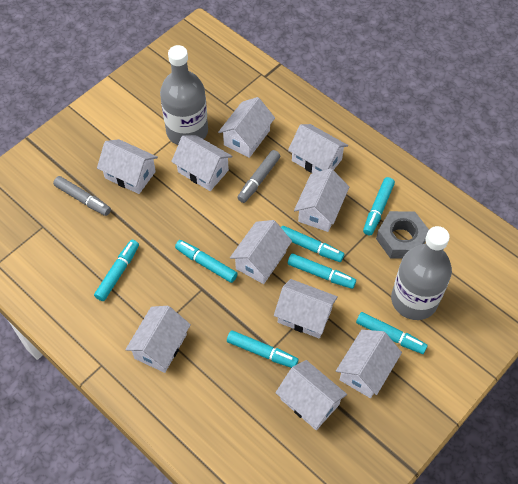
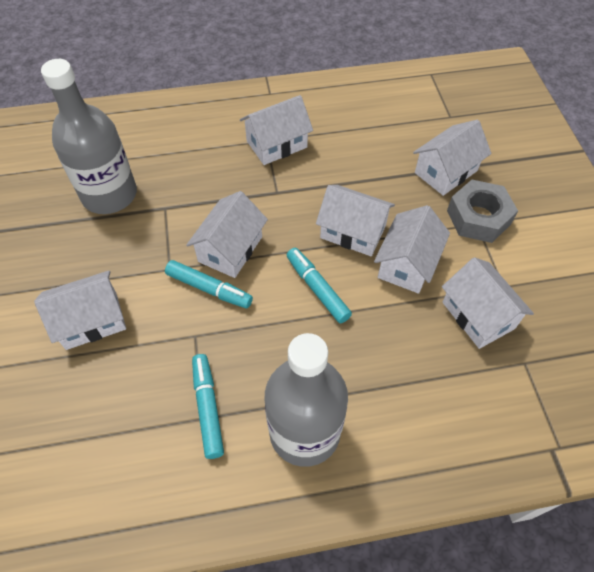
grey marker: 2 -> 0
turquoise marker: 7 -> 3
white house: 10 -> 7

